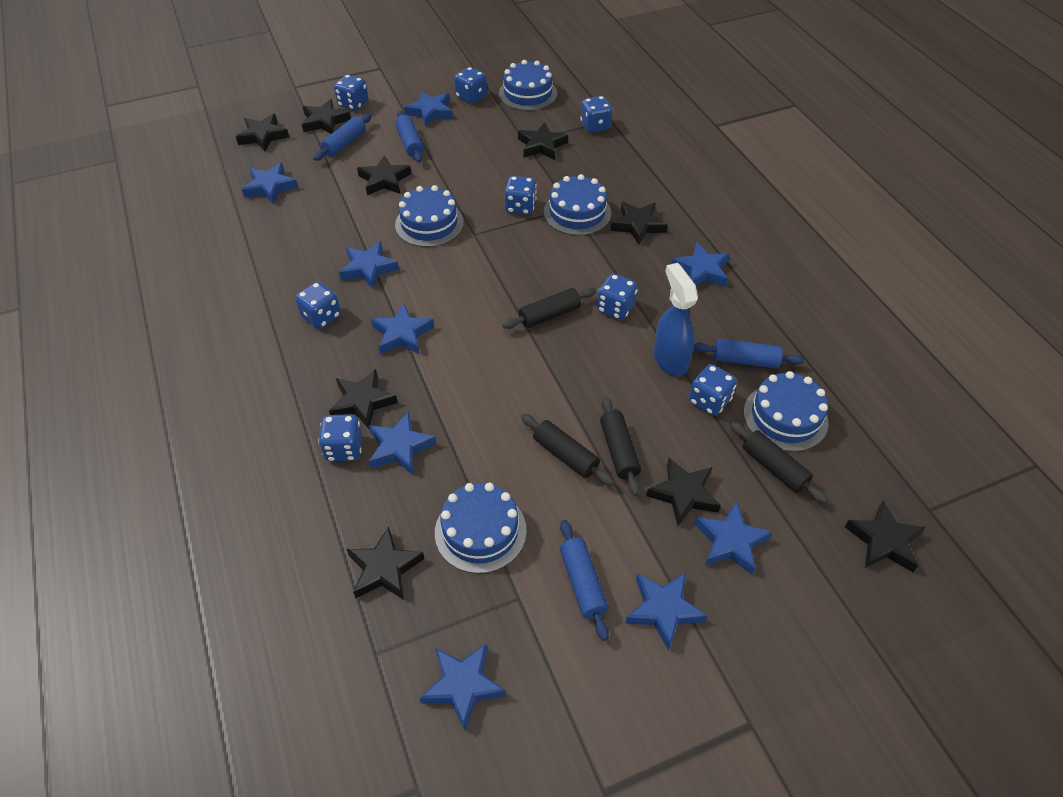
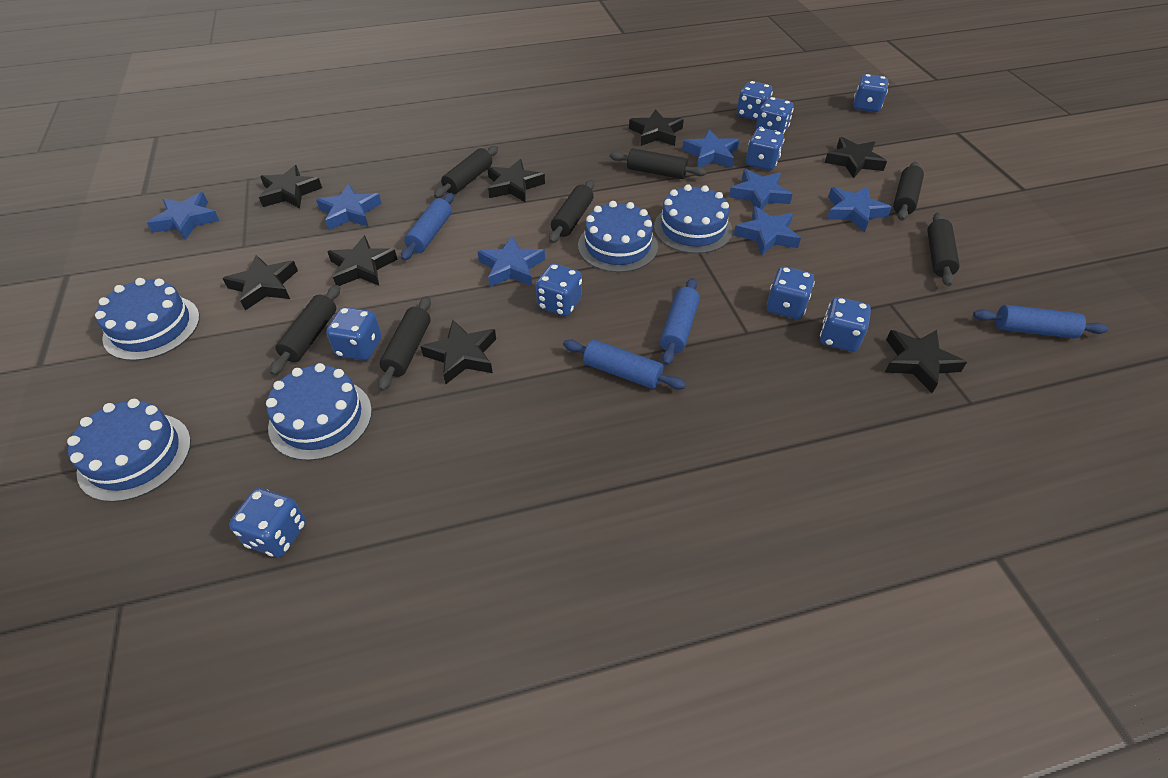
black rolling pin: 4 -> 7
black star: 9 -> 8
blue dice: 8 -> 9
blue spray bottle: 1 -> 0
blue star: 9 -> 7

